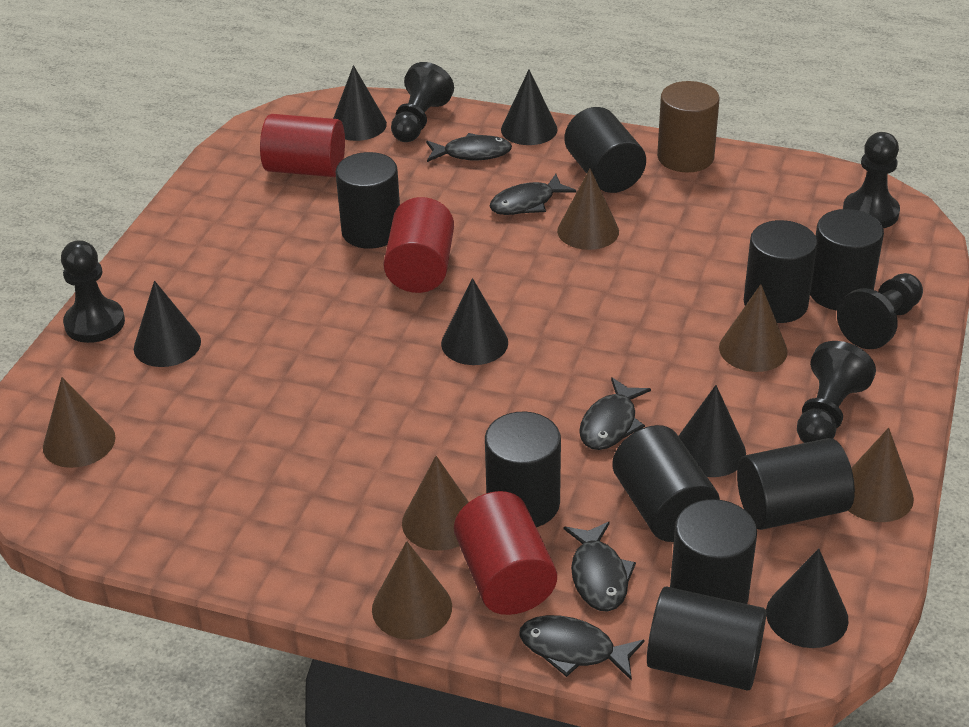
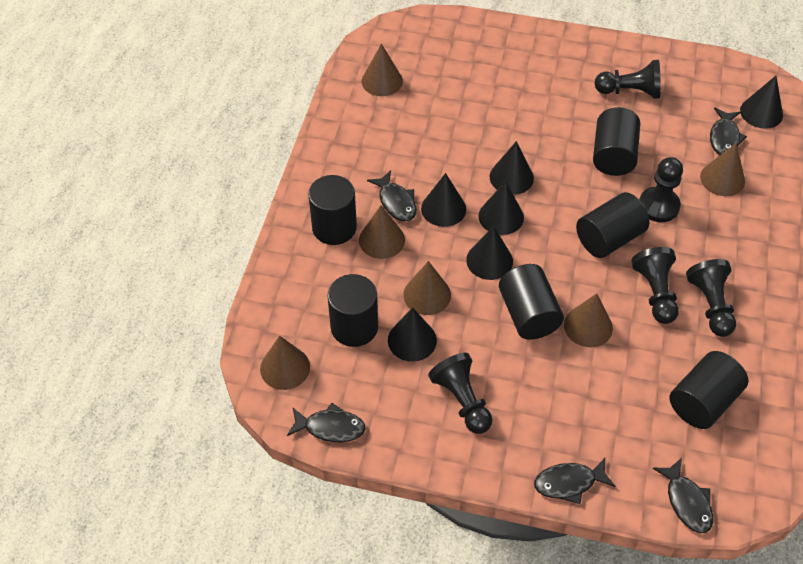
black cylinder: 9 -> 6
brown cylinder: 1 -> 0
red cylinder: 3 -> 0

